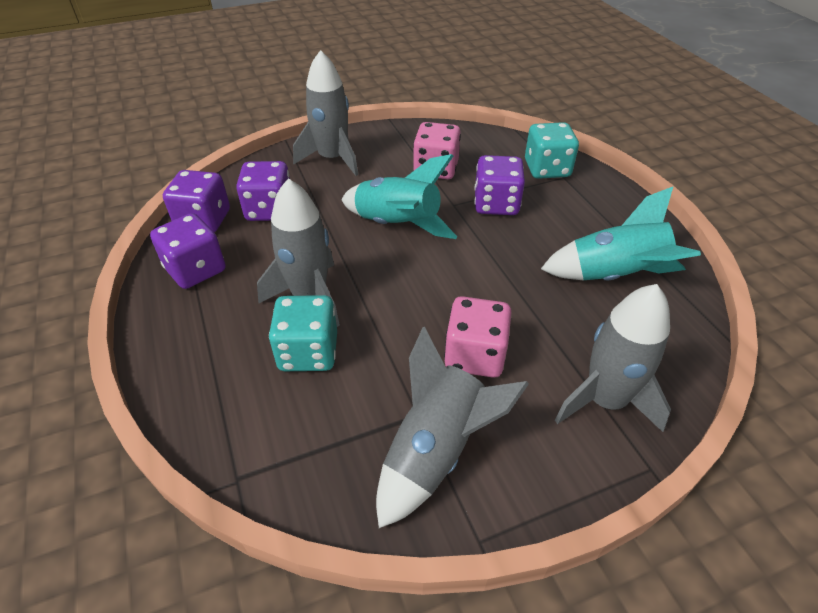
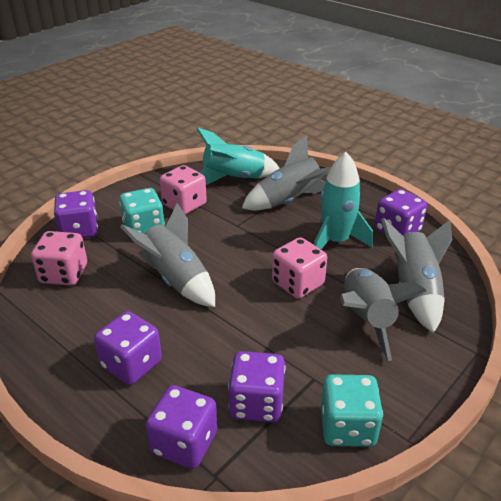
pink dice: 2 -> 3
purple dice: 4 -> 5

